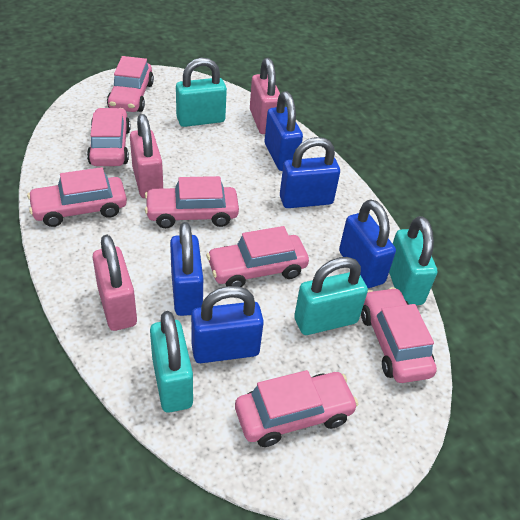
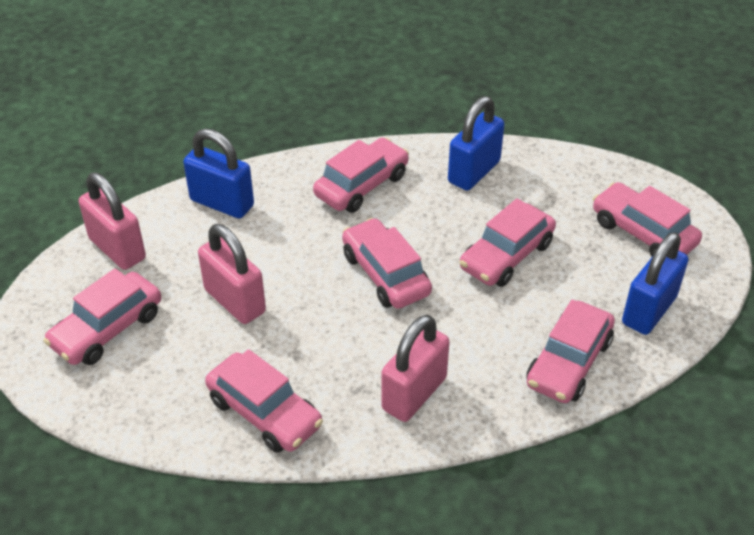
blue padlock: 5 -> 3
turquoise padlock: 4 -> 0

